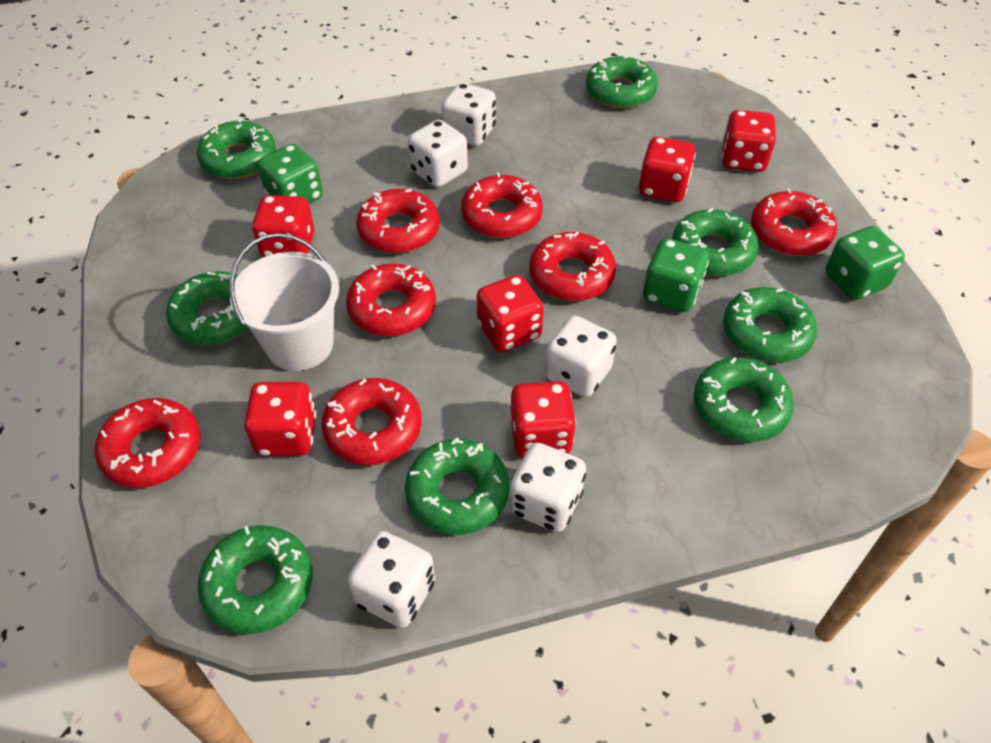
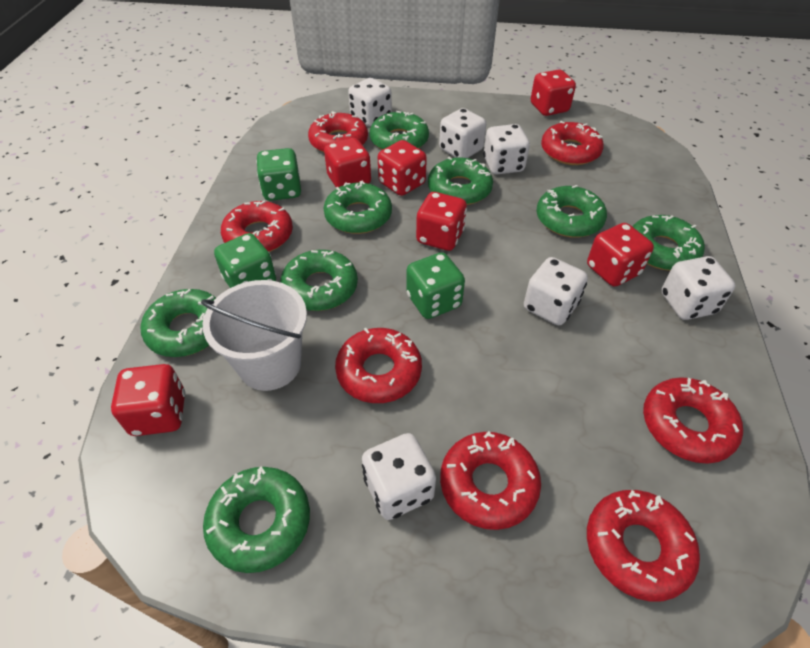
white dice: 5 -> 6

